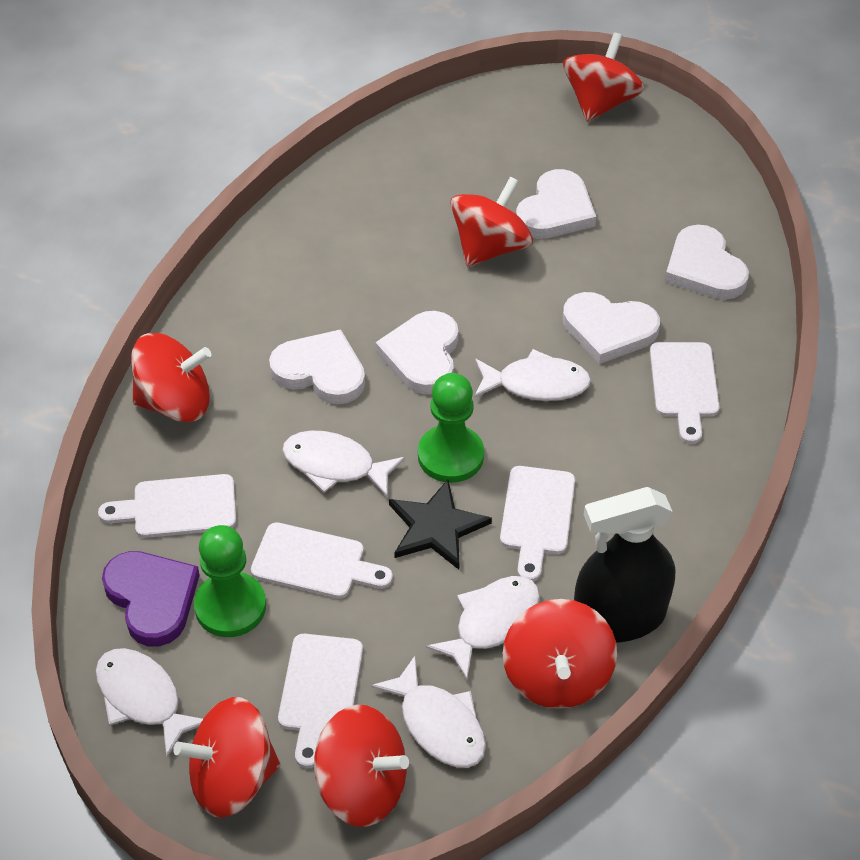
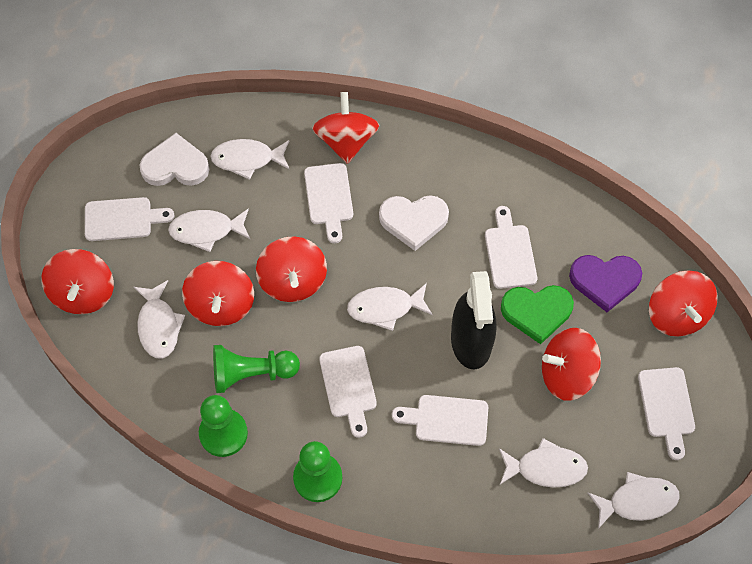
black star: 1 -> 0
green heart: 0 -> 1
green pawn: 2 -> 3
white cutting board: 5 -> 6
white fish: 5 -> 6
white heart: 5 -> 2

